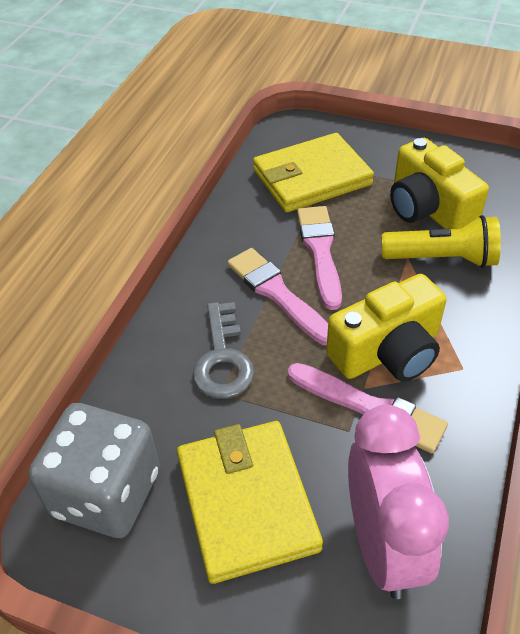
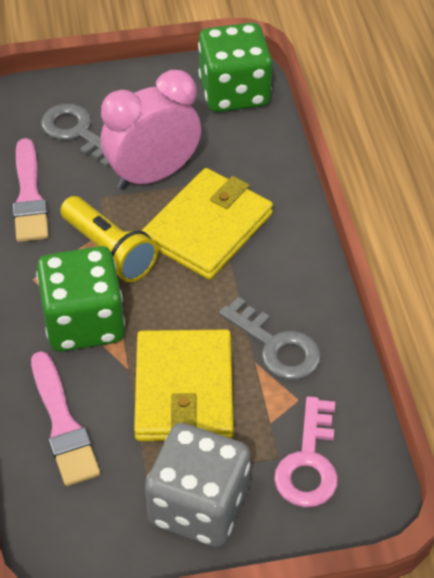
green dice: 0 -> 2
grey key: 1 -> 2
pink brush: 3 -> 2
pink key: 0 -> 1
yellow camera: 2 -> 0

